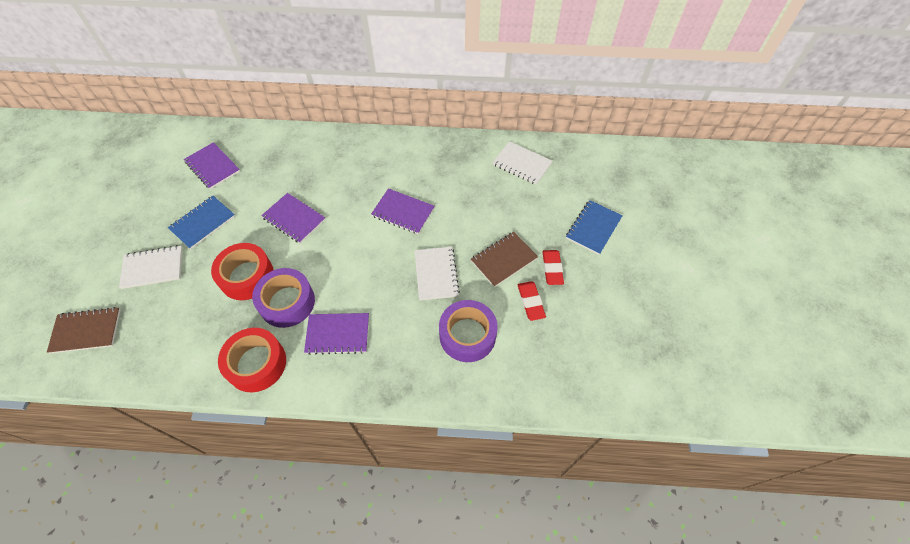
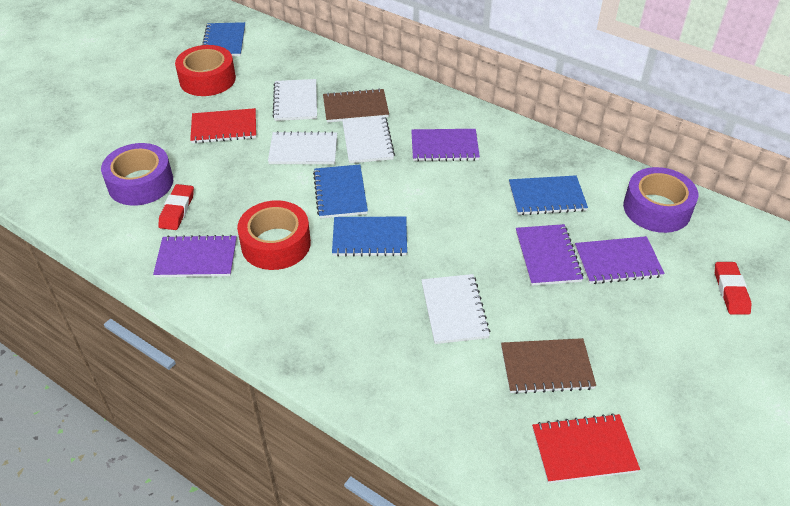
blue notebook: 2 -> 4
red notebook: 0 -> 2
white notebook: 3 -> 4

